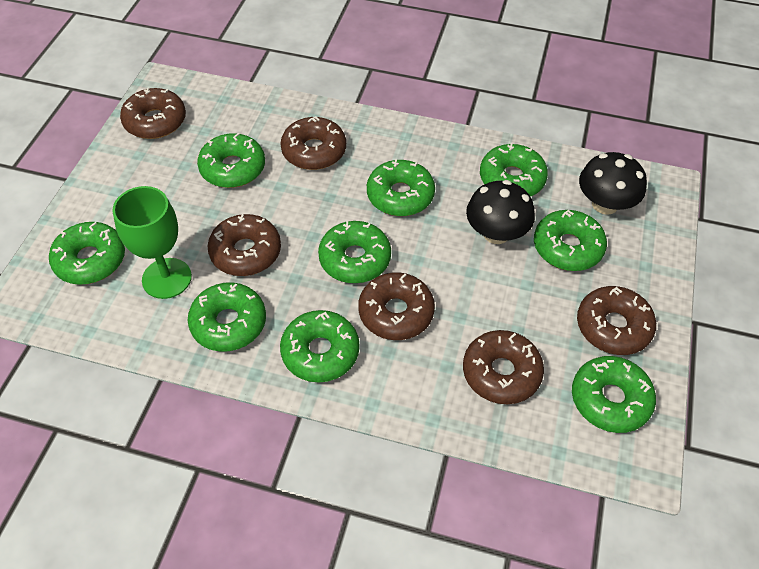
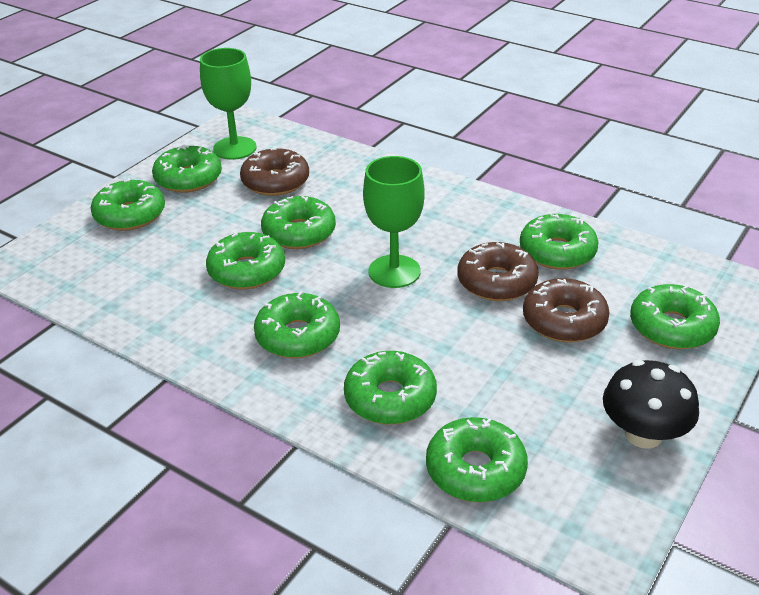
black mushroom: 2 -> 1
brown donut: 6 -> 3
green goblet: 1 -> 2

